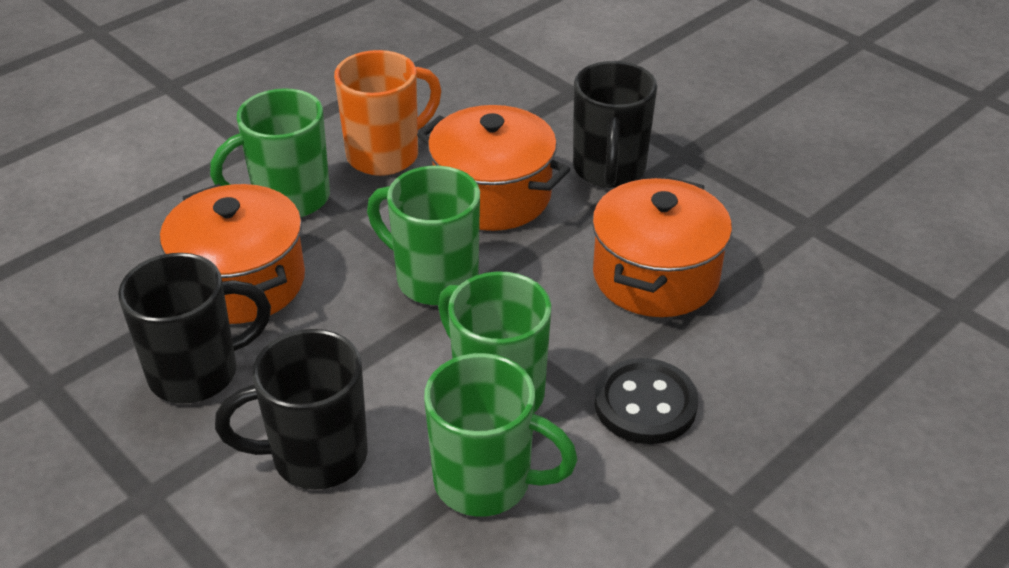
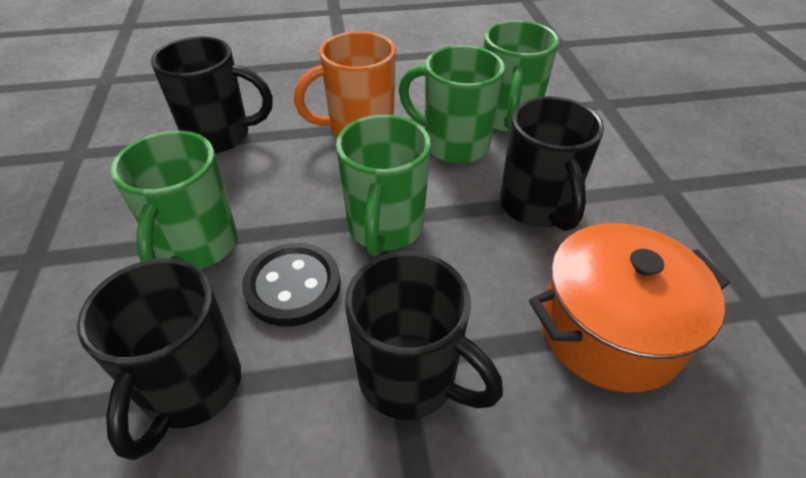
black mug: 3 -> 4
orange pot: 3 -> 1

